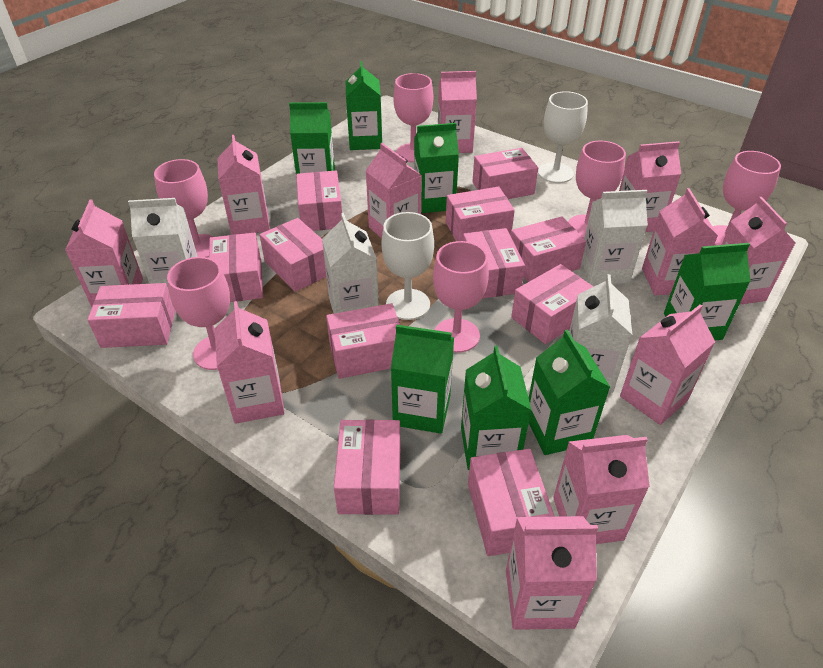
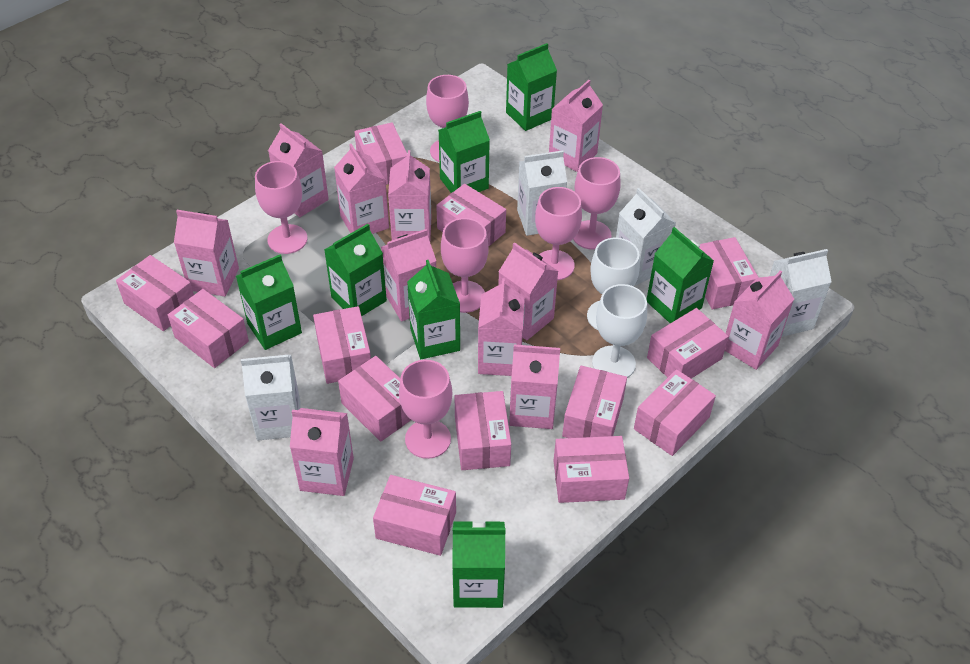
pink box: 12 -> 13

